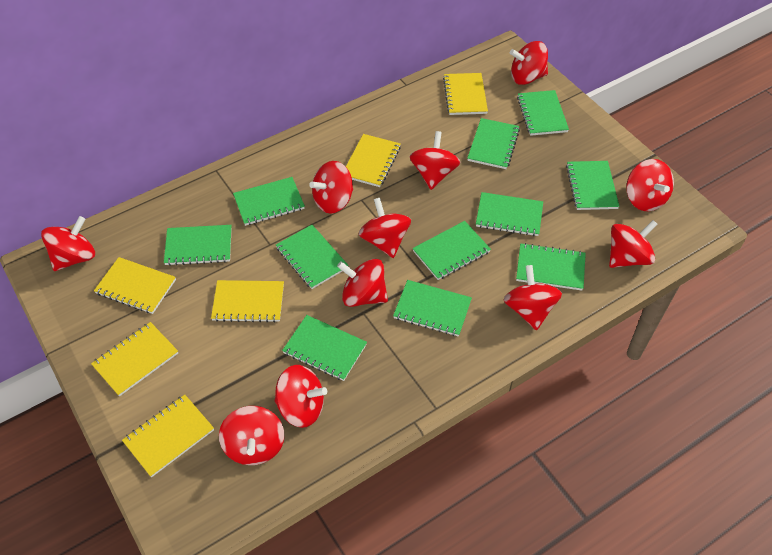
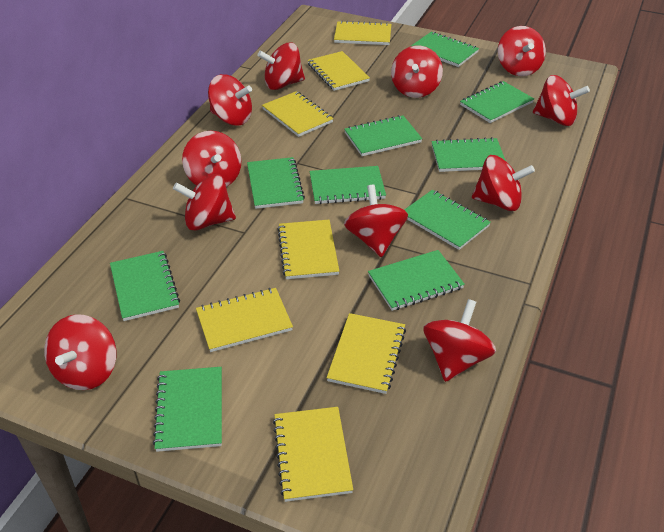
green notebook: 11 -> 10
yellow notebook: 6 -> 7

